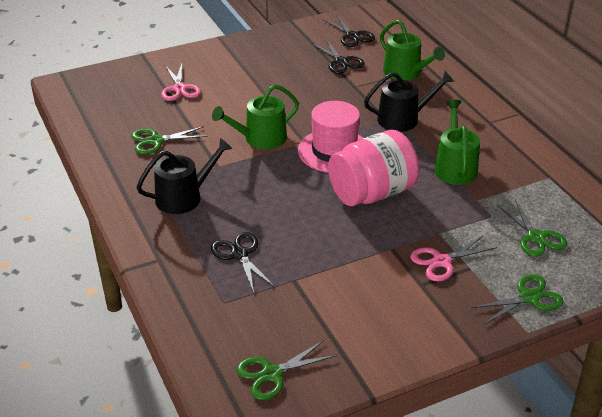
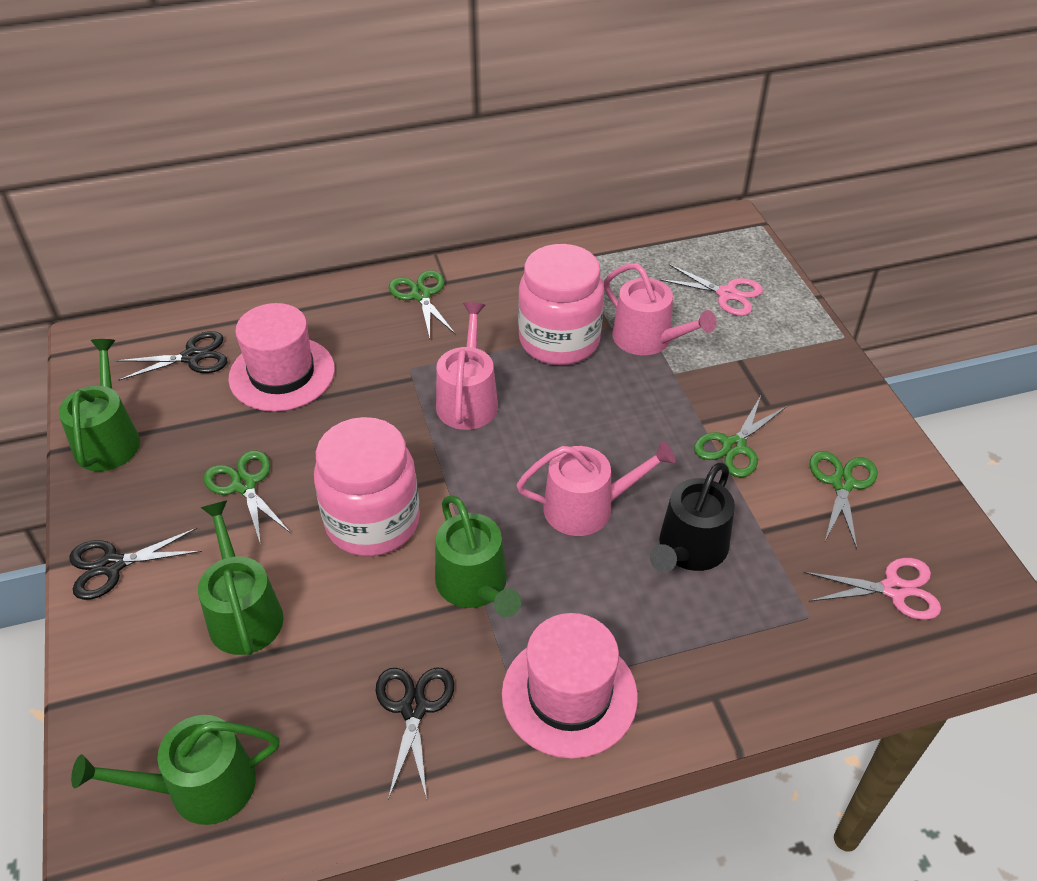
black watering can: 2 -> 1
green watering can: 3 -> 4
pink hat: 1 -> 2
pink jar: 1 -> 2
pink watering can: 0 -> 3

